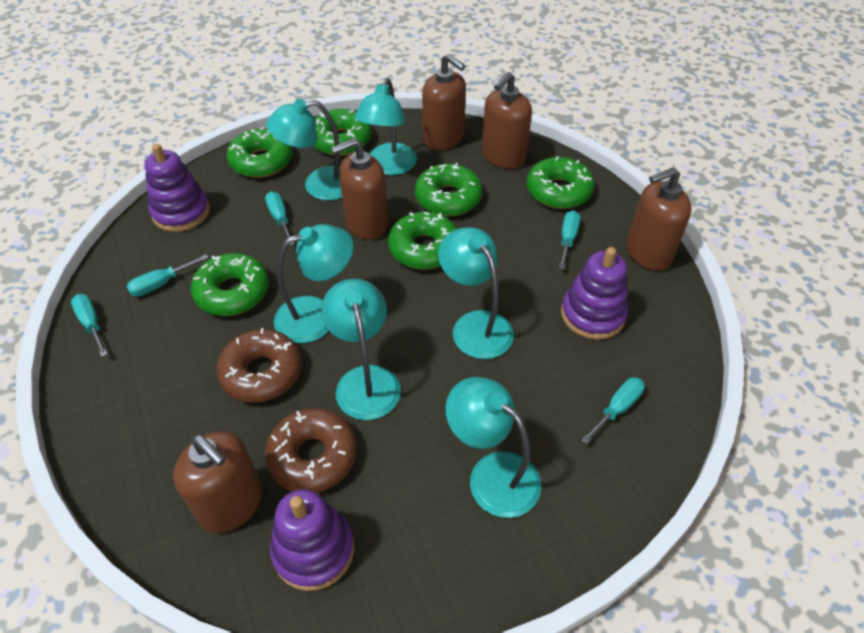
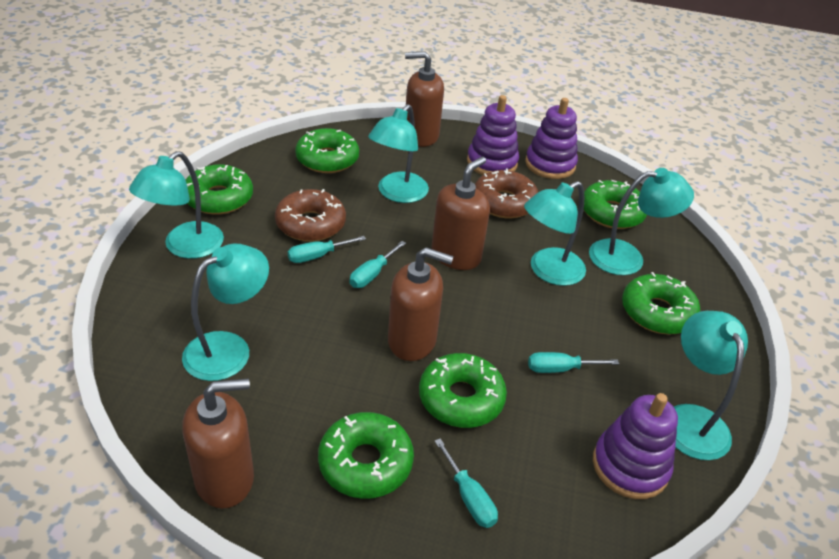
brown soap dispenser: 5 -> 4
turquoise screwdriver: 5 -> 4

